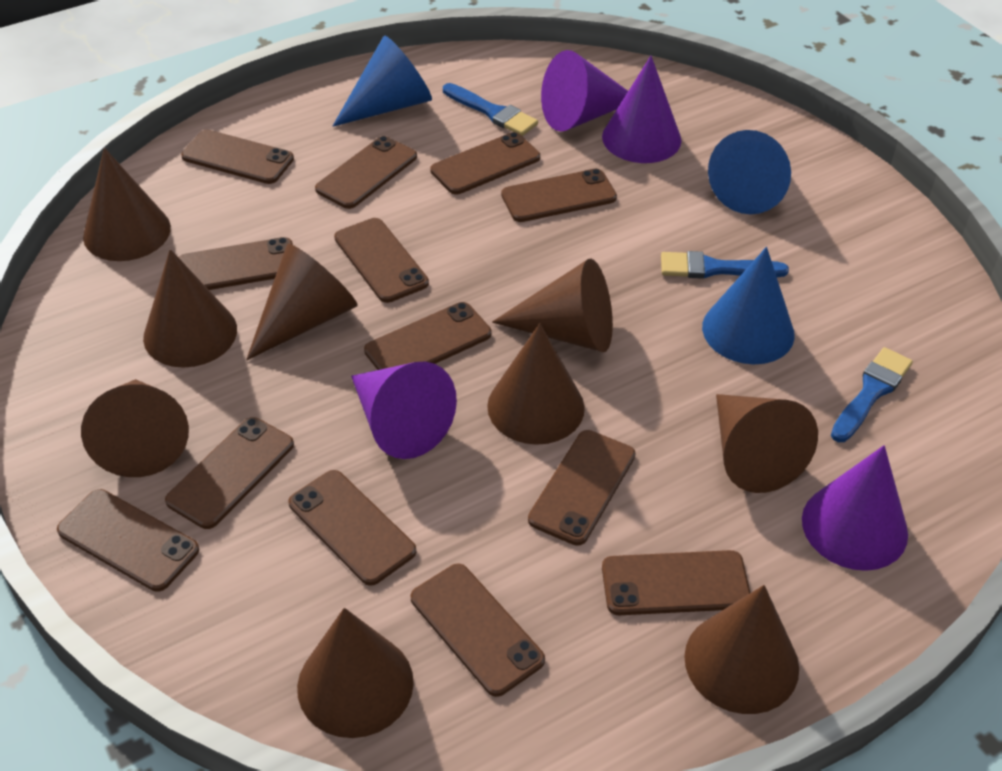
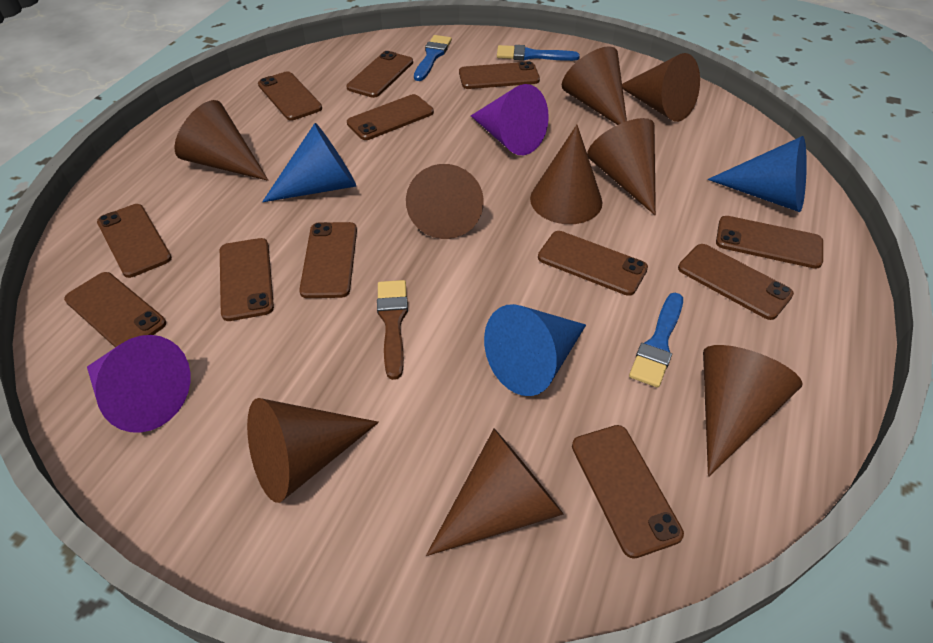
brown brush: 0 -> 1
brown phone: 13 -> 12
purple cone: 4 -> 2

